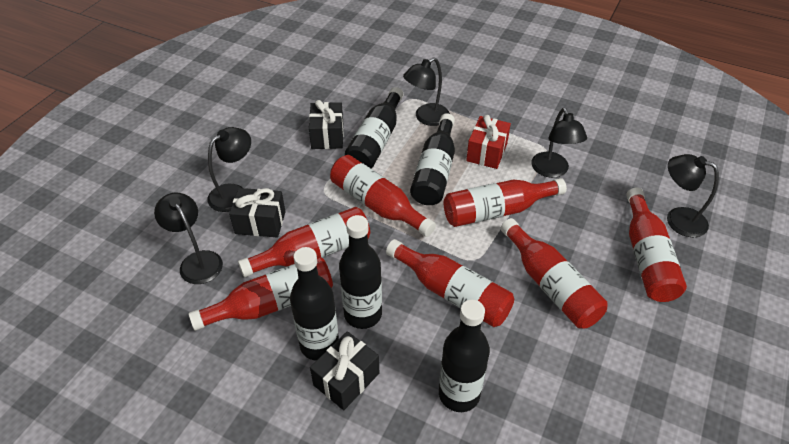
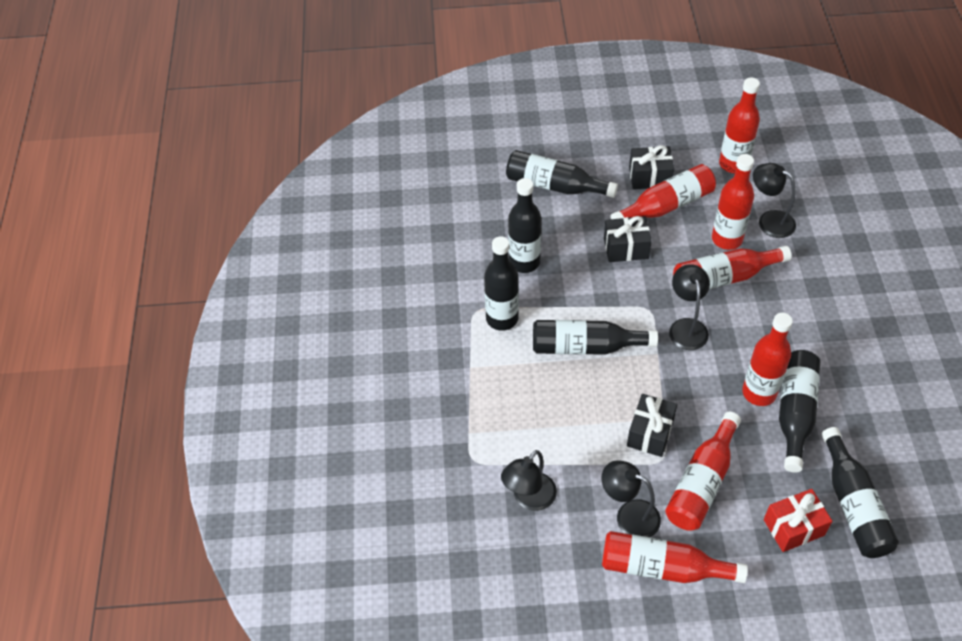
black bottle: 5 -> 6
black lamp: 5 -> 4

